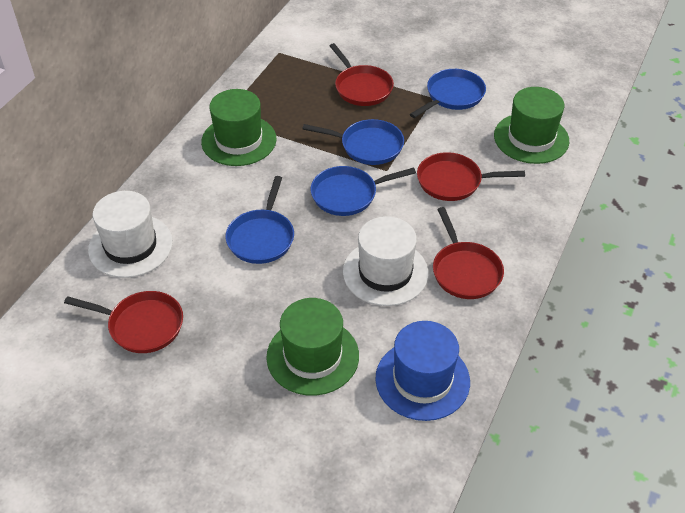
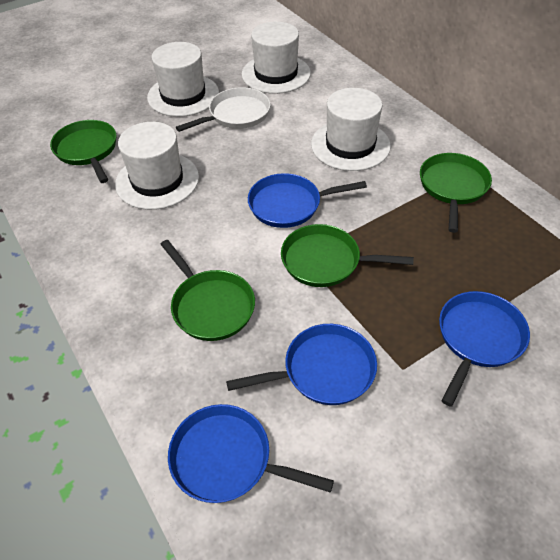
blue hat: 1 -> 0
green hat: 3 -> 0
green pan: 0 -> 4
red pan: 4 -> 0
white hat: 2 -> 4
white pan: 0 -> 1

